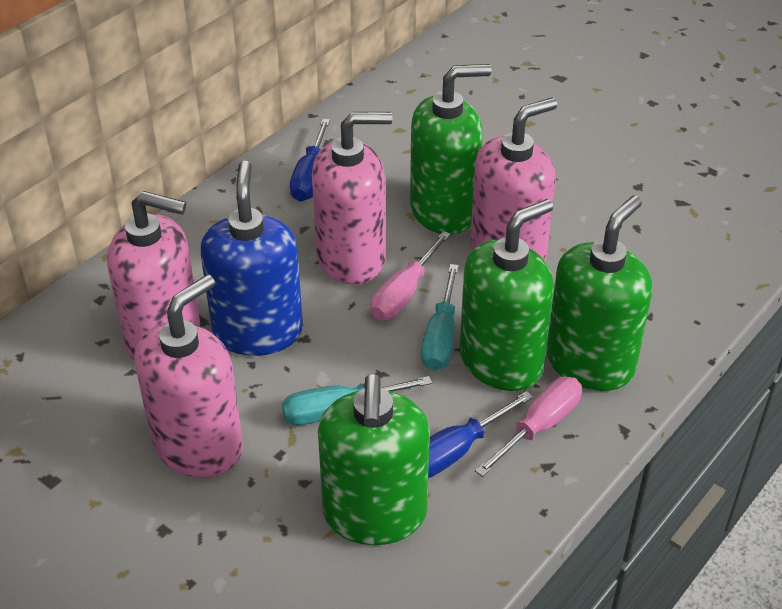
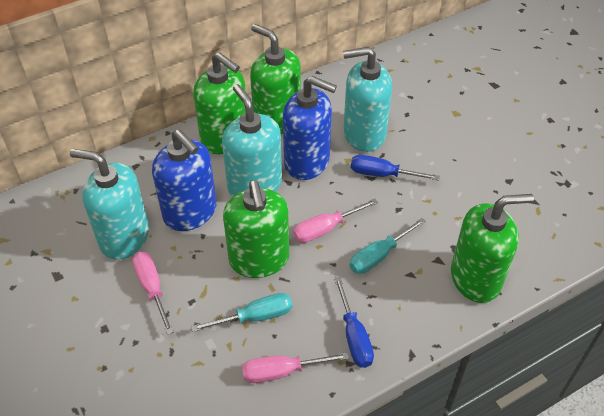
blue soap dispenser: 1 -> 2
pink screwdriver: 2 -> 3
pink soap dispenser: 4 -> 0
turquoise soap dispenser: 0 -> 3

